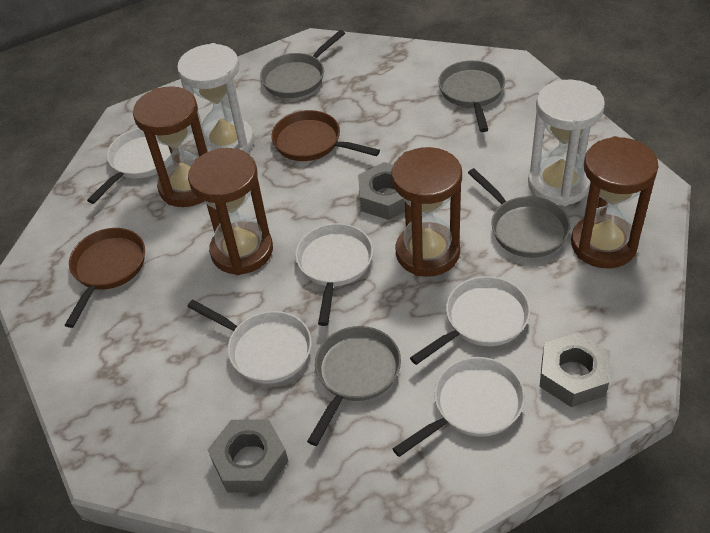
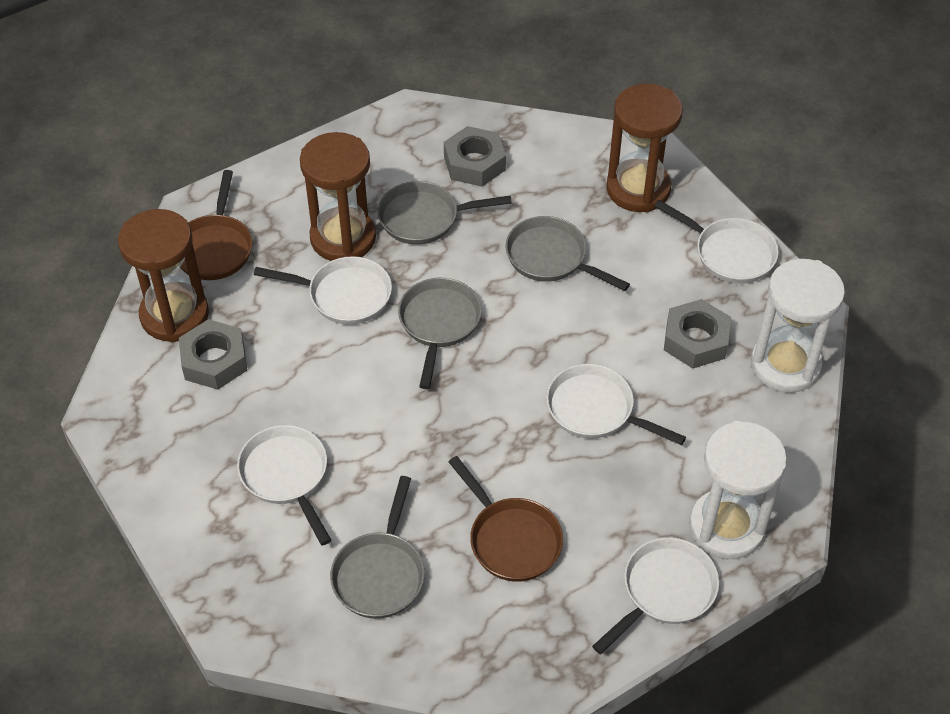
brown hourglass: 4 -> 3

